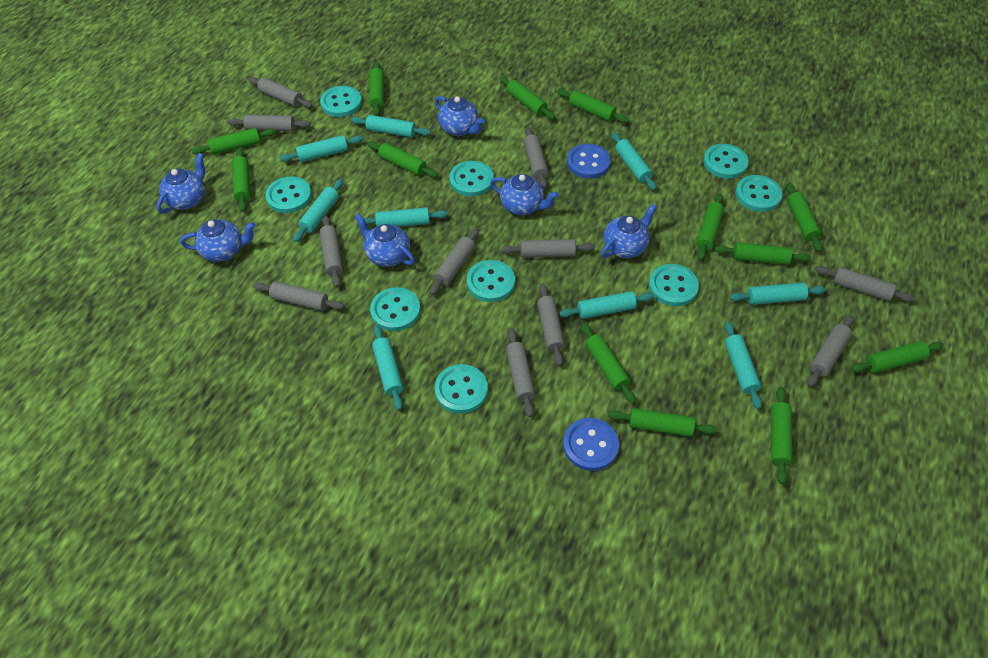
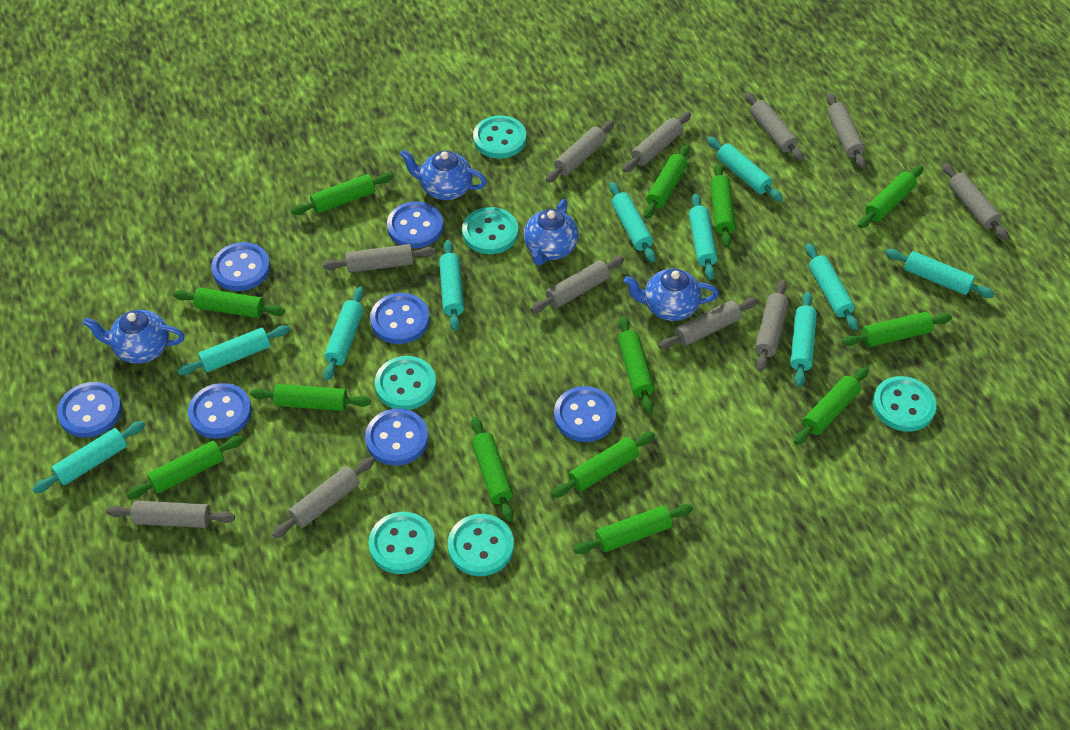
blue button: 2 -> 7
blue teapot: 6 -> 4
turquoise button: 9 -> 6
turquoise rolling pin: 9 -> 10

